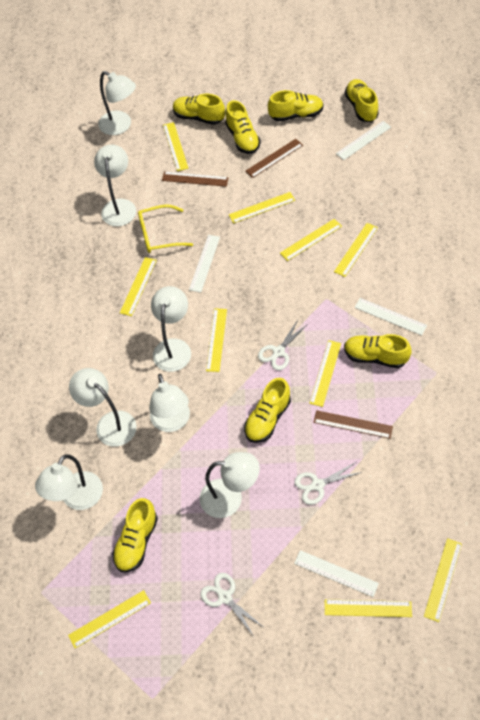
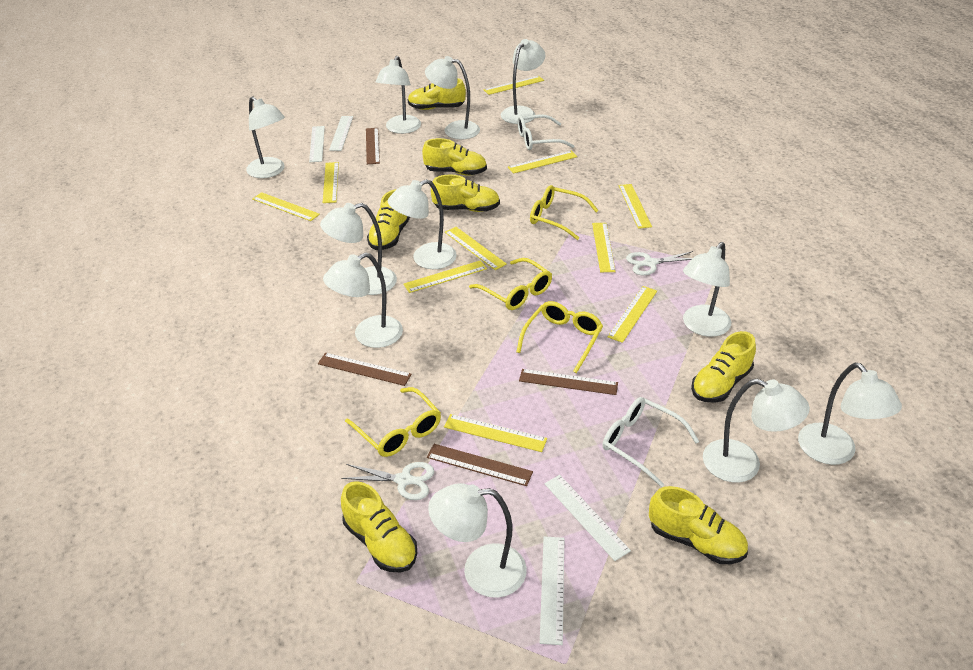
brown ruler: 3 -> 4
white glasses: 0 -> 2
white lamp: 7 -> 11
white scissors: 3 -> 2
yellow glasses: 1 -> 4

